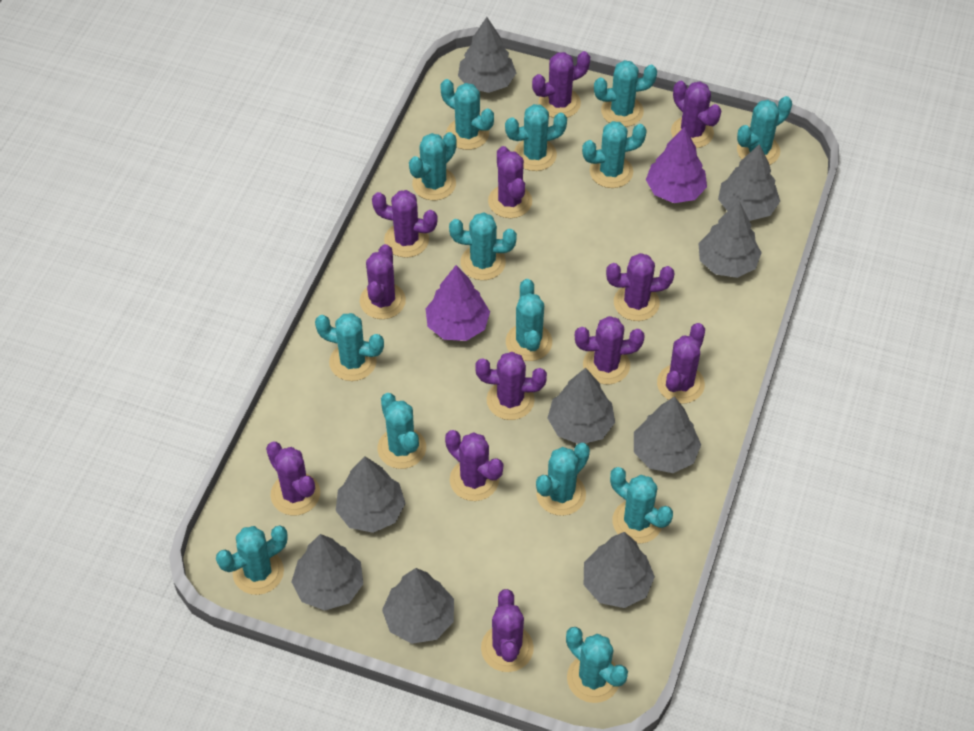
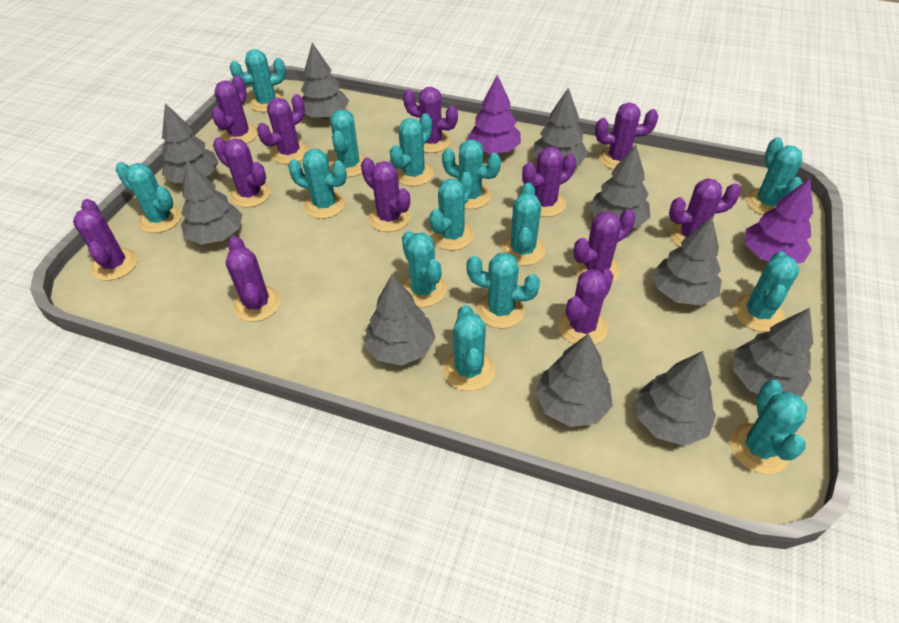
grey tree: 9 -> 10

